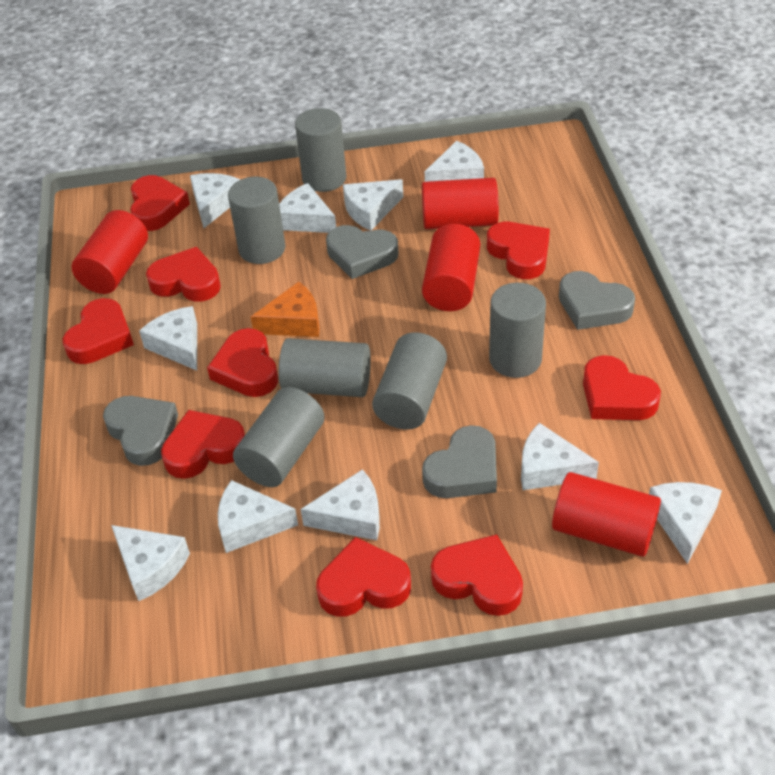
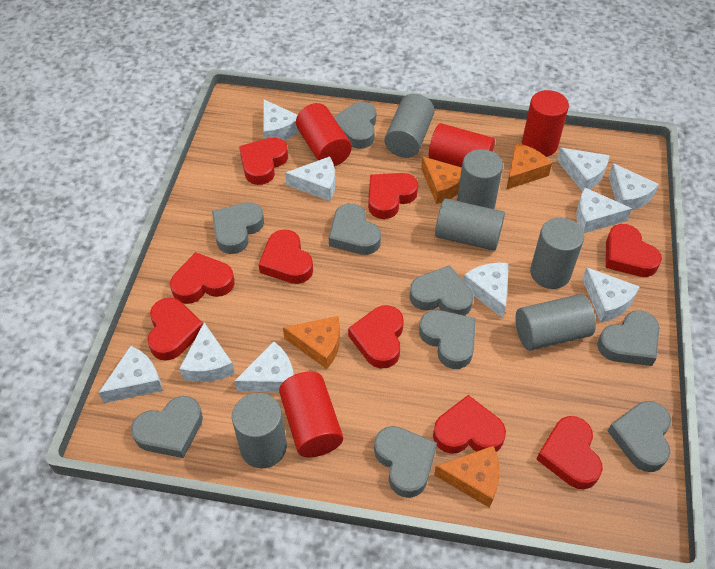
grey heart: 4 -> 9
orange cheese: 1 -> 4

